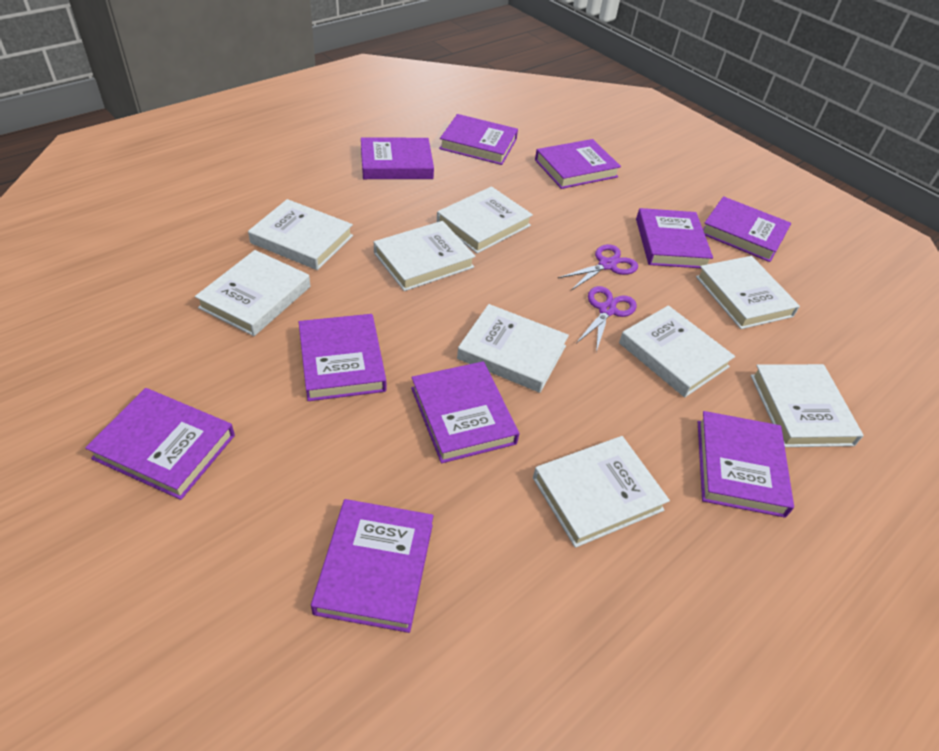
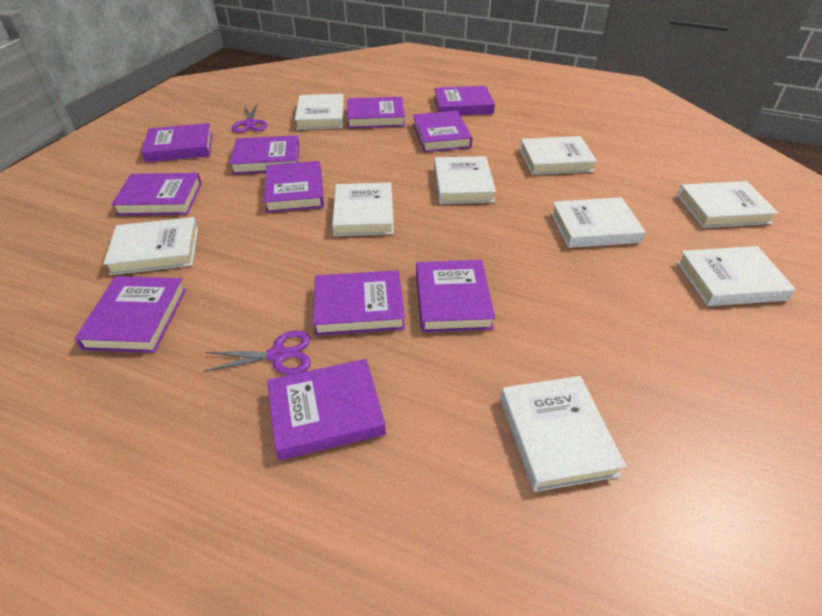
purple book: 10 -> 11

